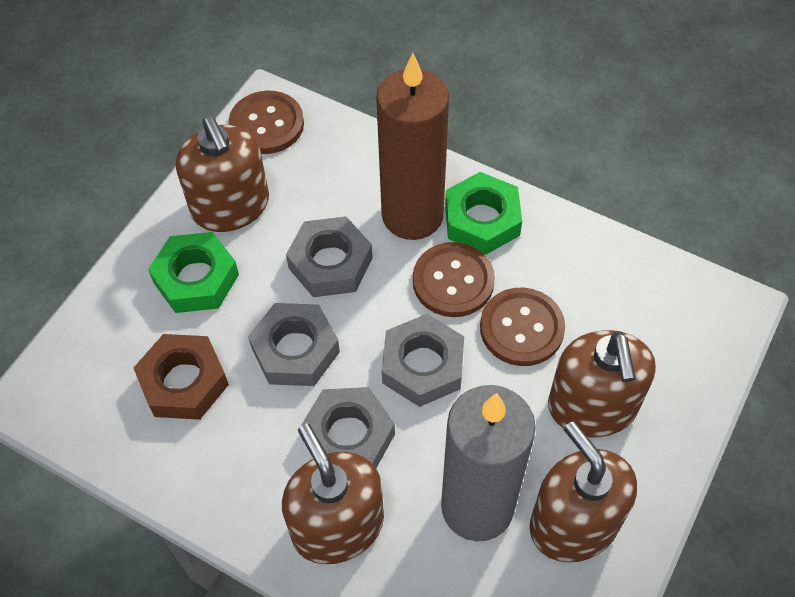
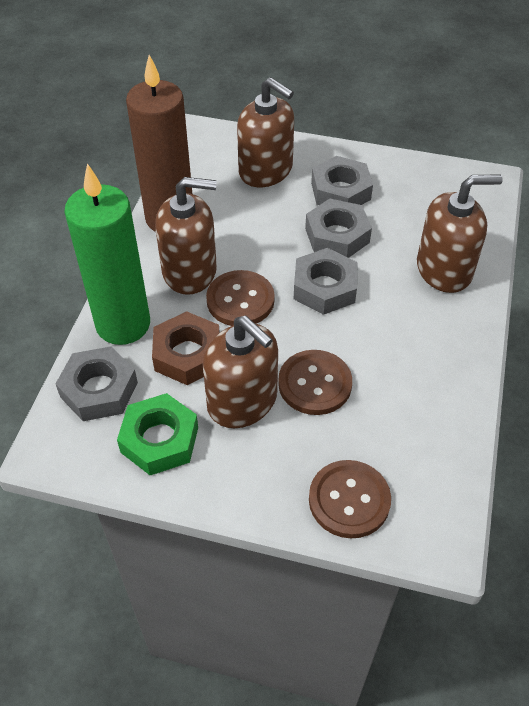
green candle: 0 -> 1
green nut: 2 -> 1
grey candle: 1 -> 0

